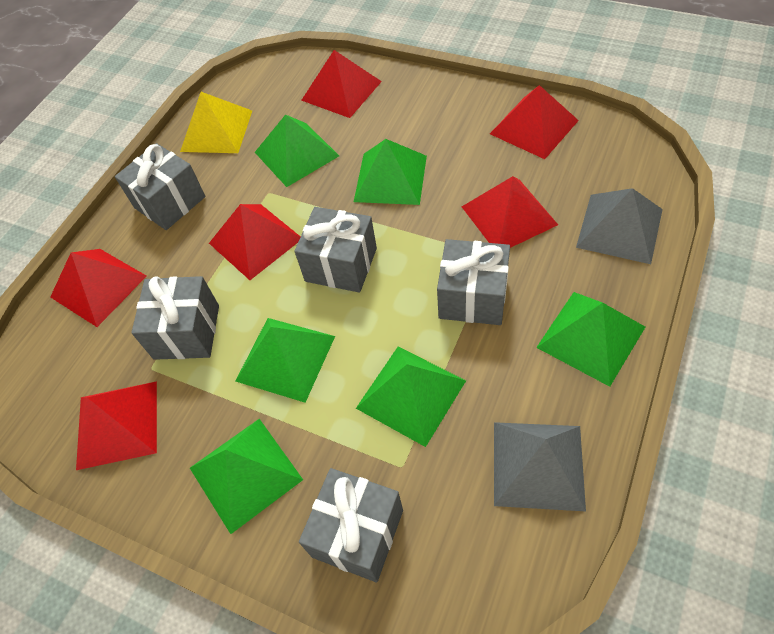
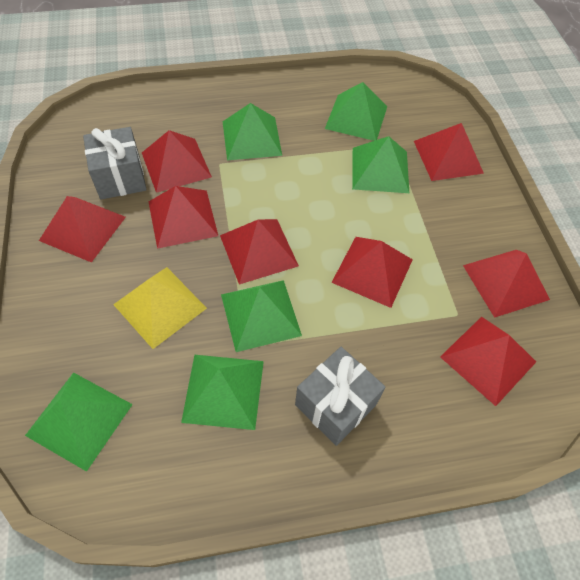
grey gift: 5 -> 2
grey pyramid: 2 -> 0
red pyramid: 6 -> 8

